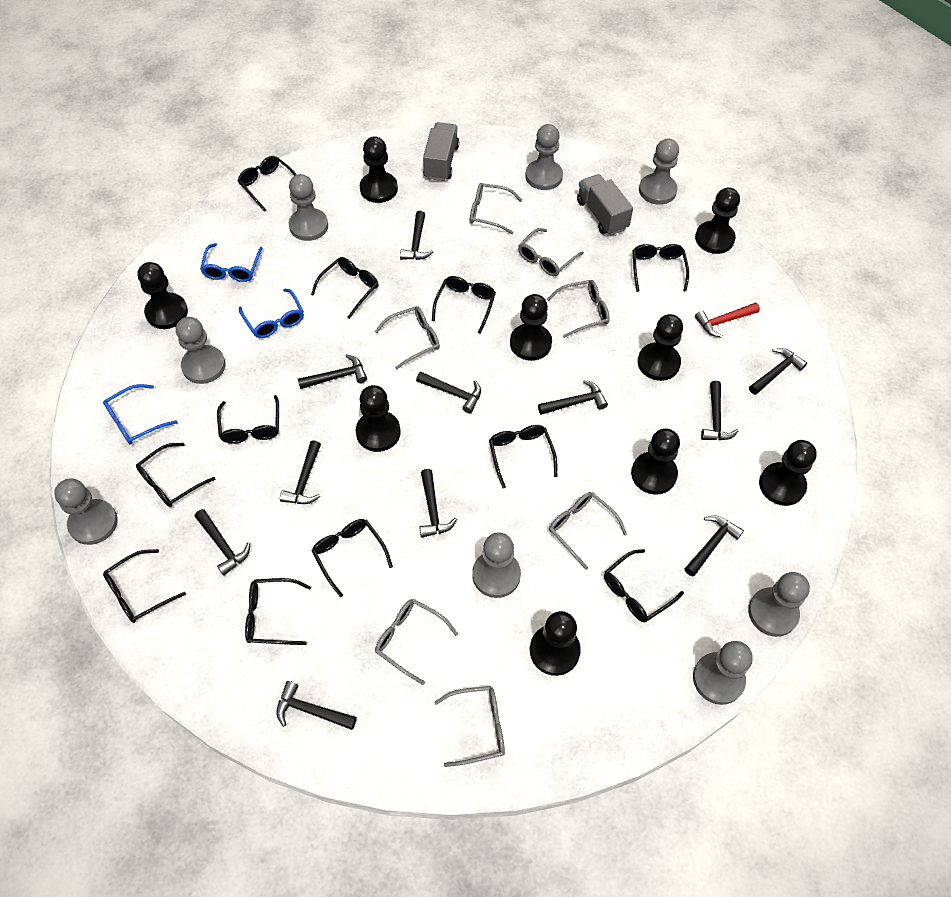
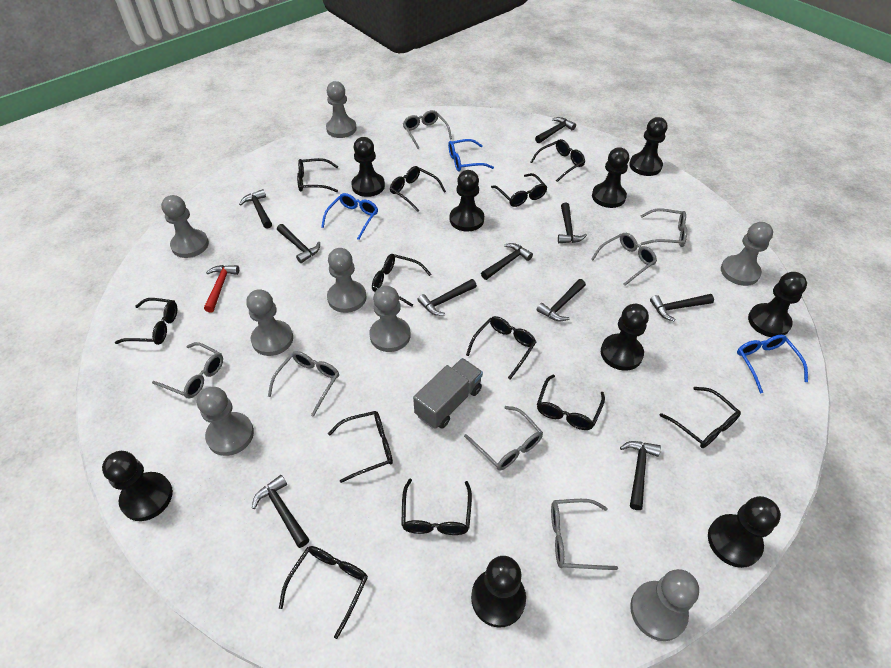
black glasses: 11 -> 12
black hammer: 11 -> 10
grey truck: 2 -> 1

